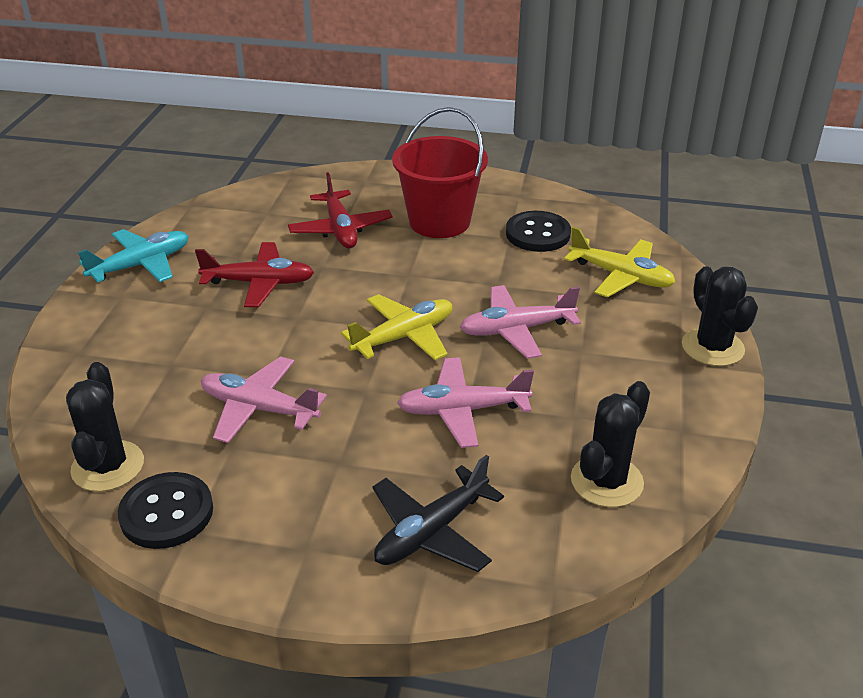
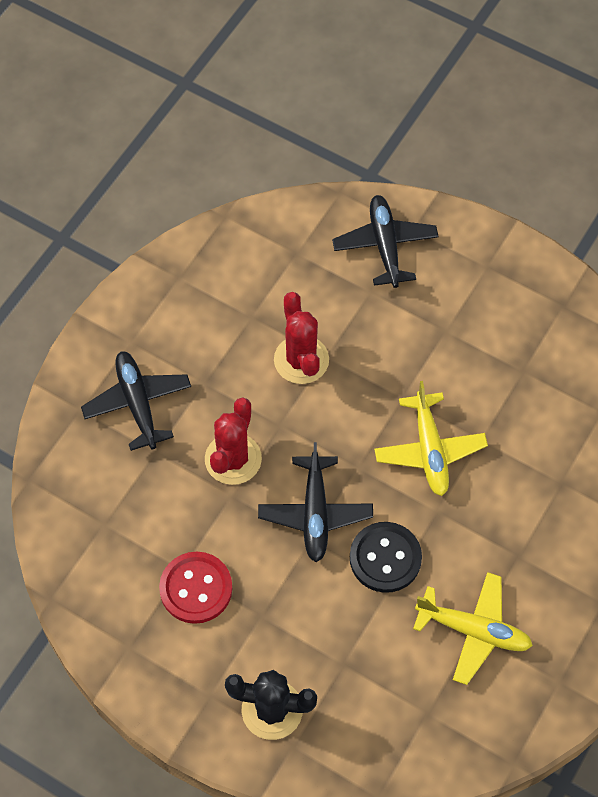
black button: 2 -> 1
black cactus: 3 -> 1
black plane: 1 -> 3
pink plane: 3 -> 0
red bucket: 1 -> 0
red button: 0 -> 1
red cactus: 0 -> 2
red plane: 2 -> 0
turquoise plane: 1 -> 0

